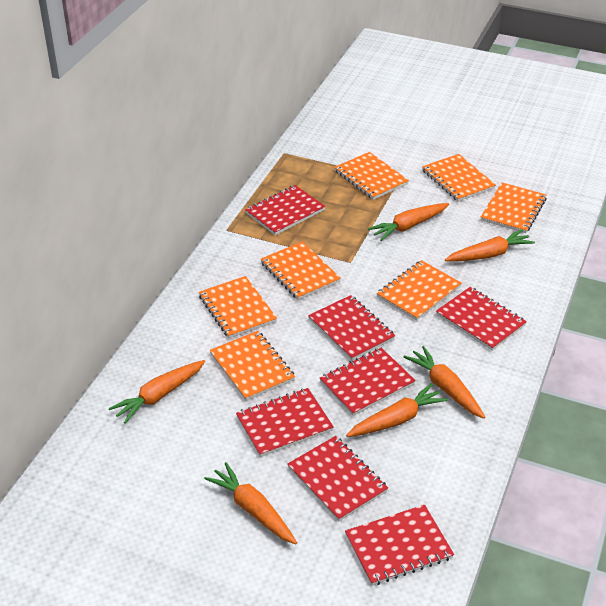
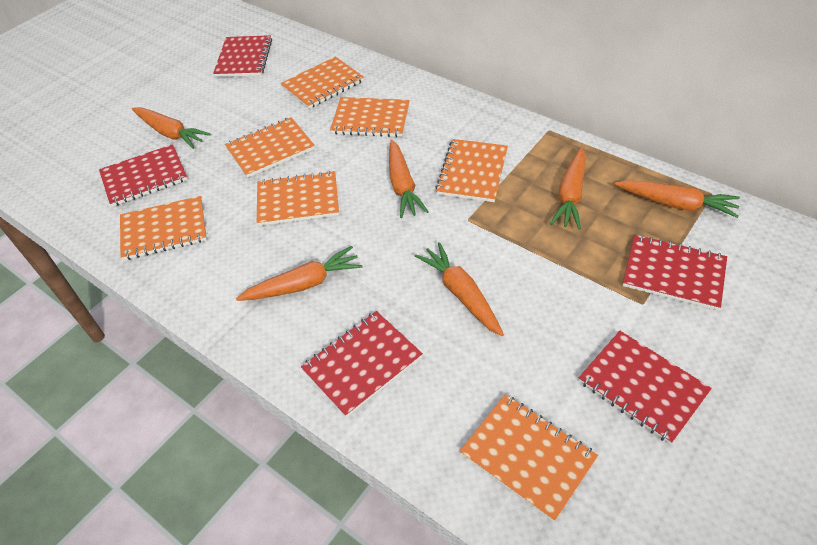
red notebook: 7 -> 5

